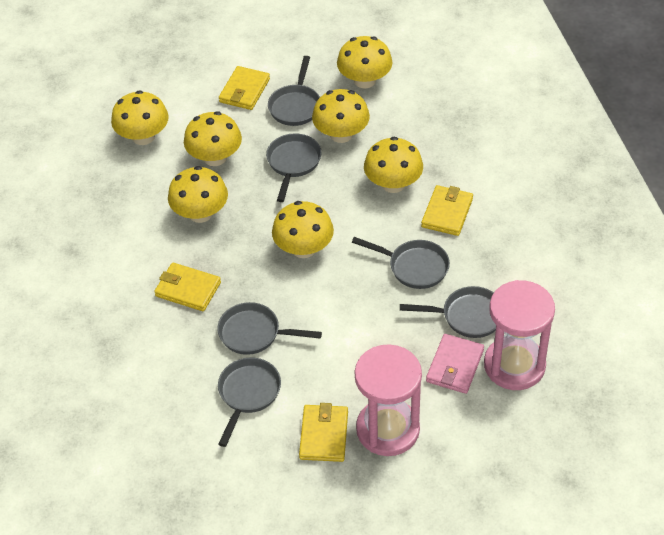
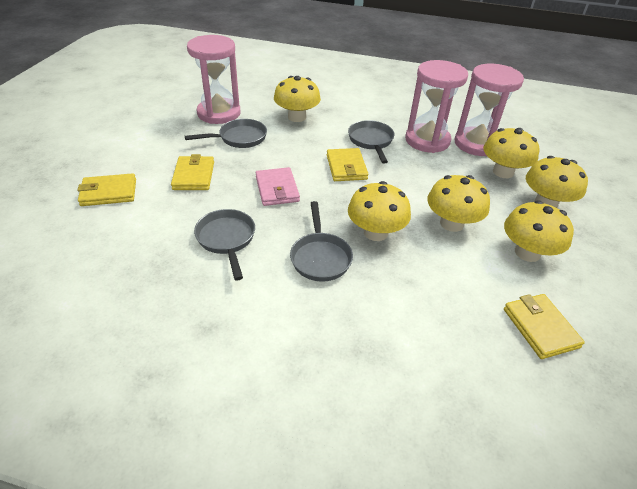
grey pan: 6 -> 4
pink hourglass: 2 -> 3
yellow mushroom: 7 -> 6

